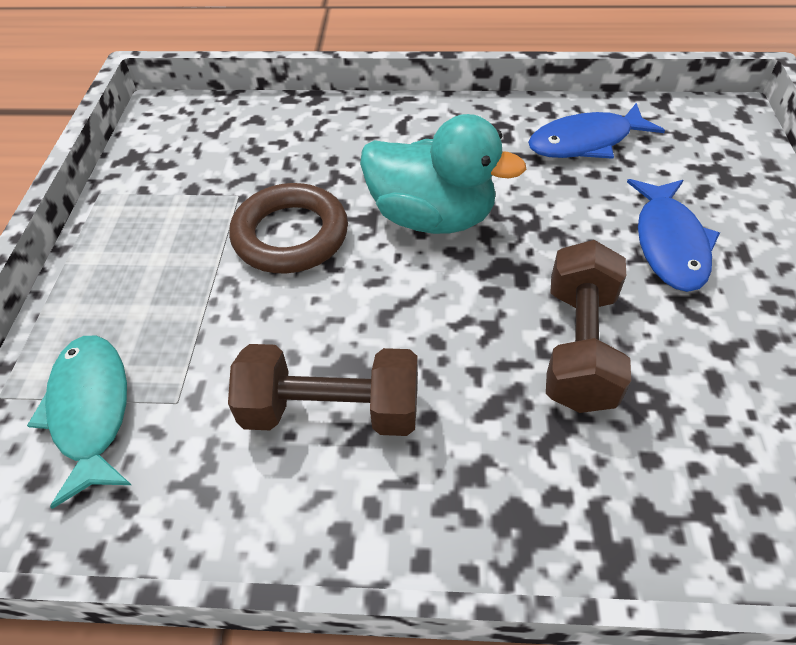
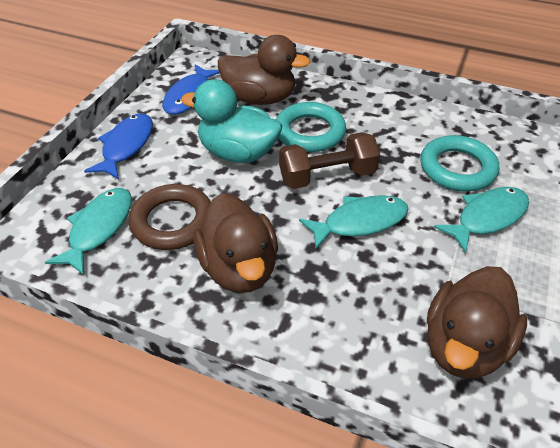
brown duck: 0 -> 3
brown dumbbell: 2 -> 1
turquoise fish: 1 -> 3
turquoise ring: 0 -> 2

